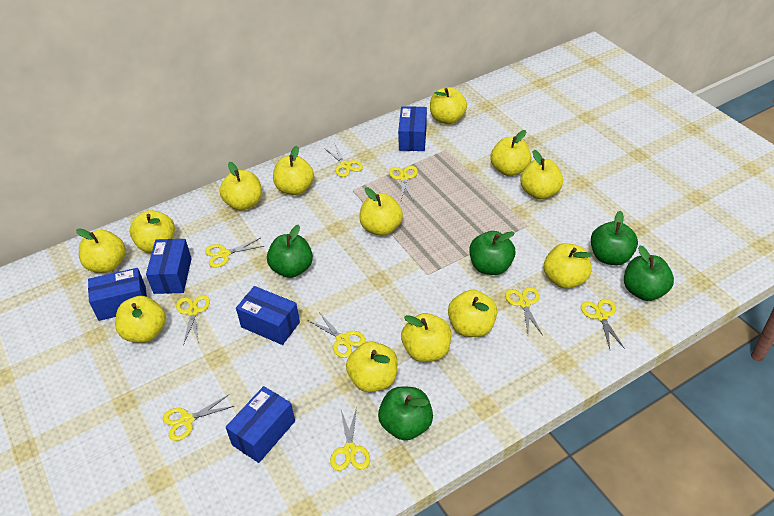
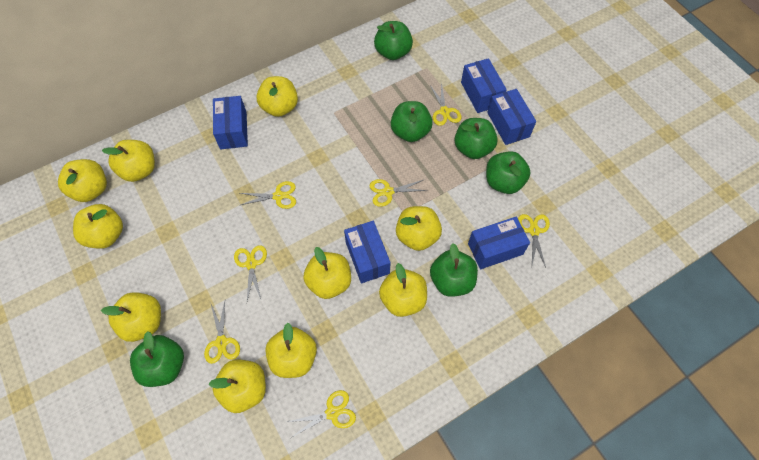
green apple: 5 -> 6
yellow apple: 13 -> 10
yellow scissors: 9 -> 7

